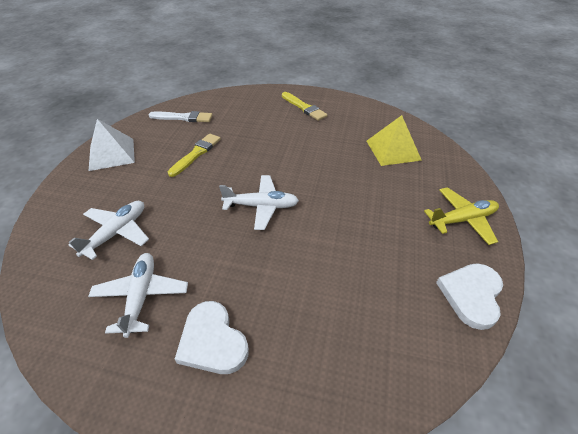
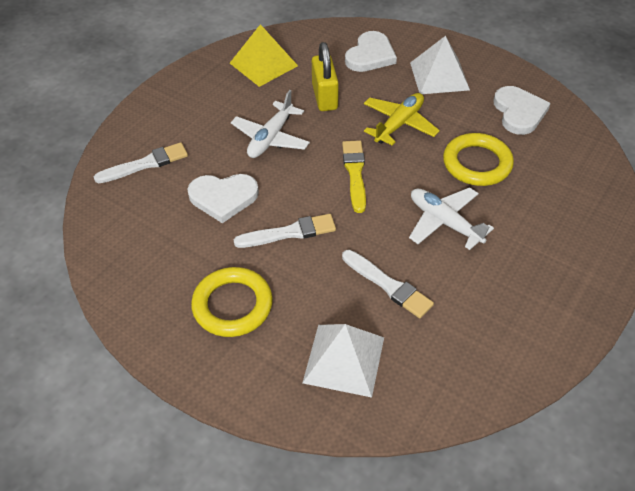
white brush: 1 -> 3
white heart: 2 -> 3
white plane: 3 -> 2
white pyramid: 1 -> 2
yellow brush: 2 -> 1
yellow padlock: 0 -> 1
yellow ring: 0 -> 2

